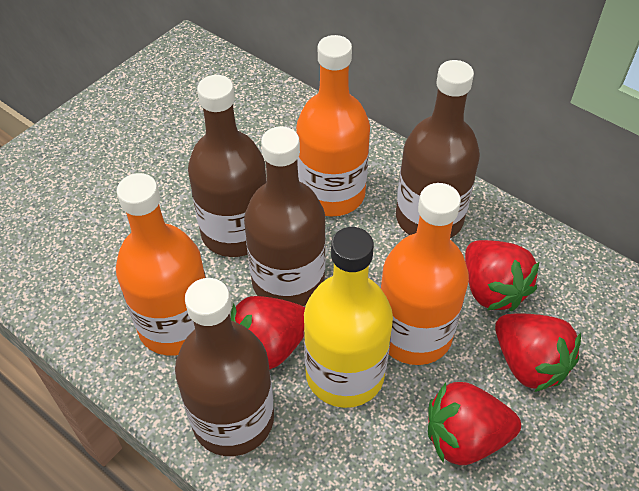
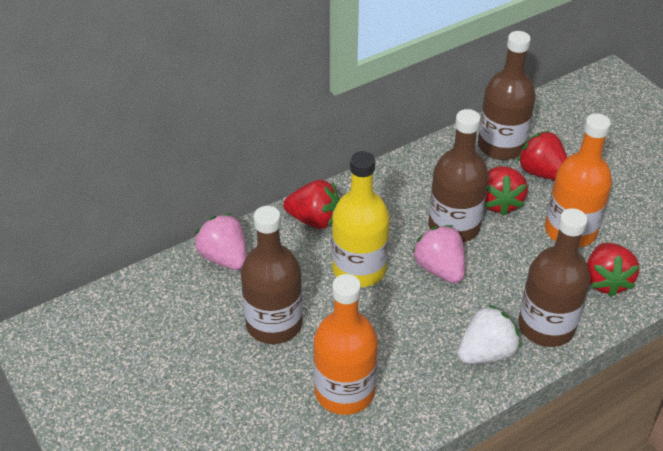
orange bottle: 3 -> 2
pink strawberry: 0 -> 2
white strawberry: 0 -> 1

